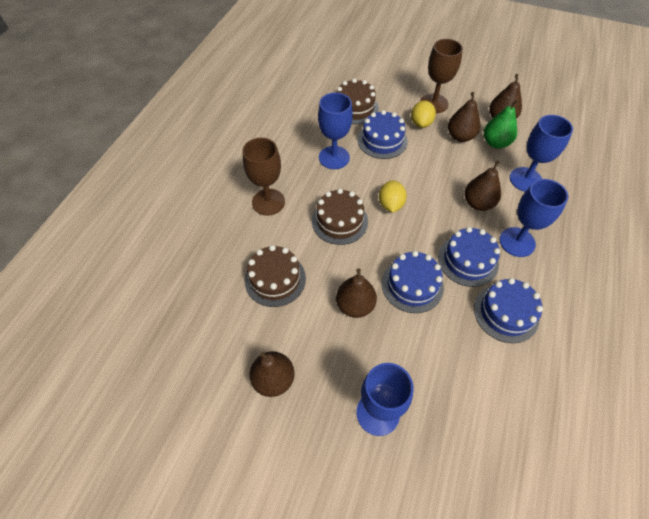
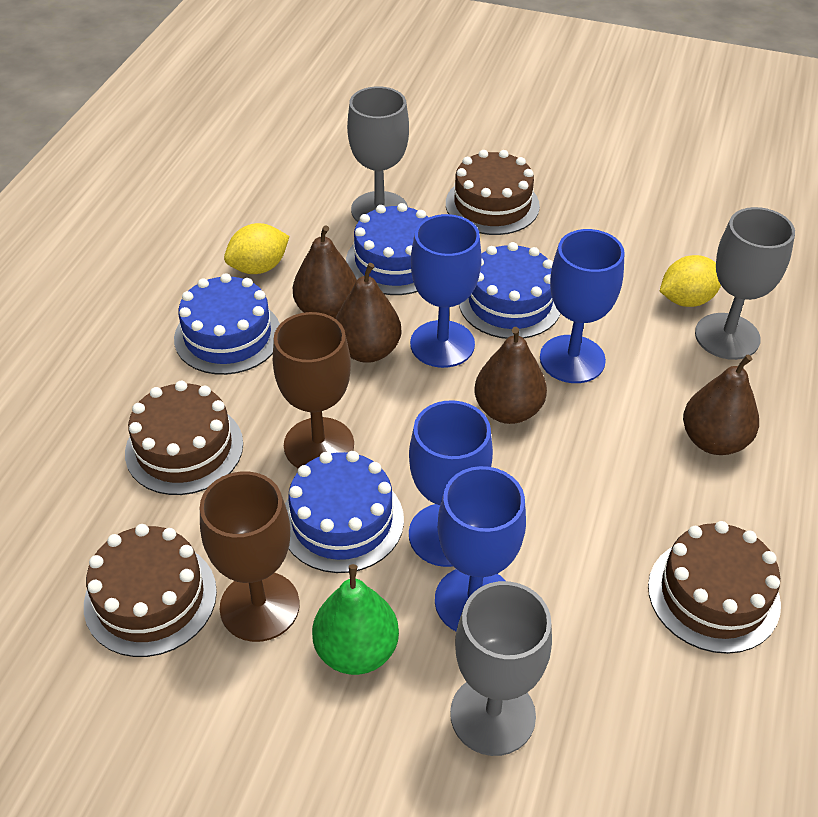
brown cake: 3 -> 4
brown pear: 5 -> 4
grey goblet: 0 -> 3

